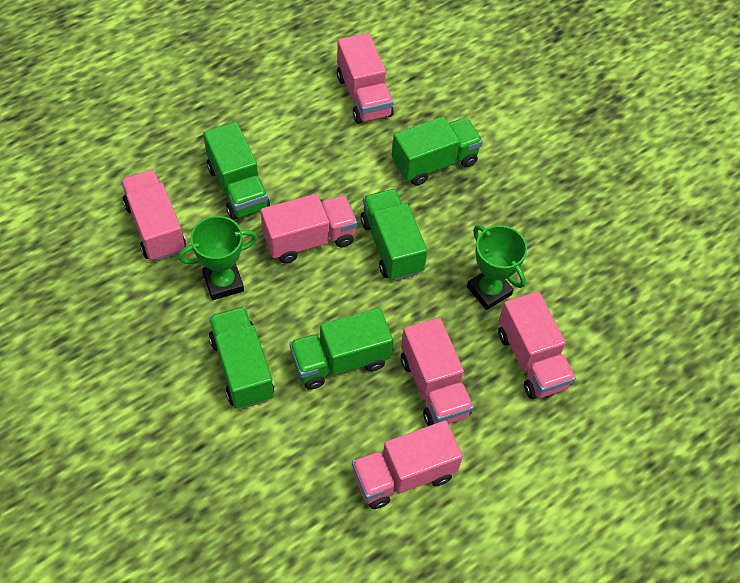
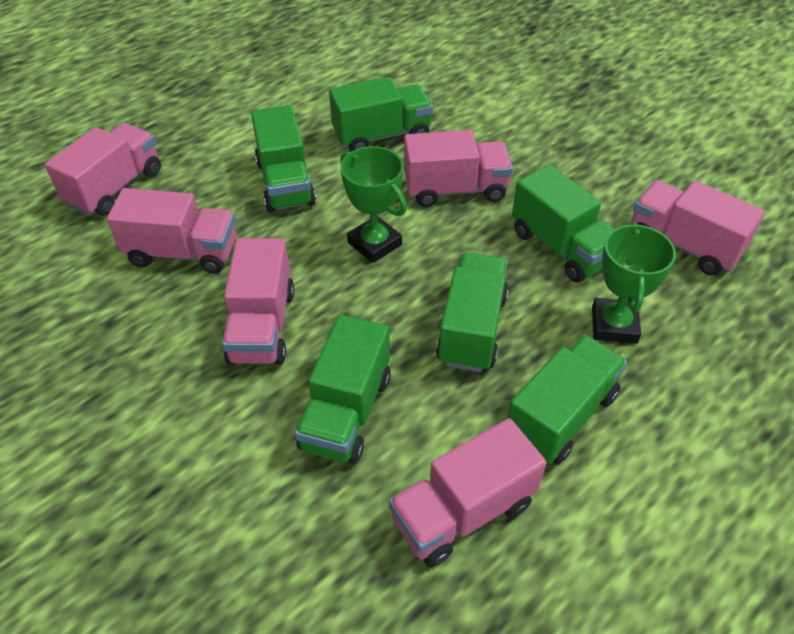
green truck: 5 -> 6

